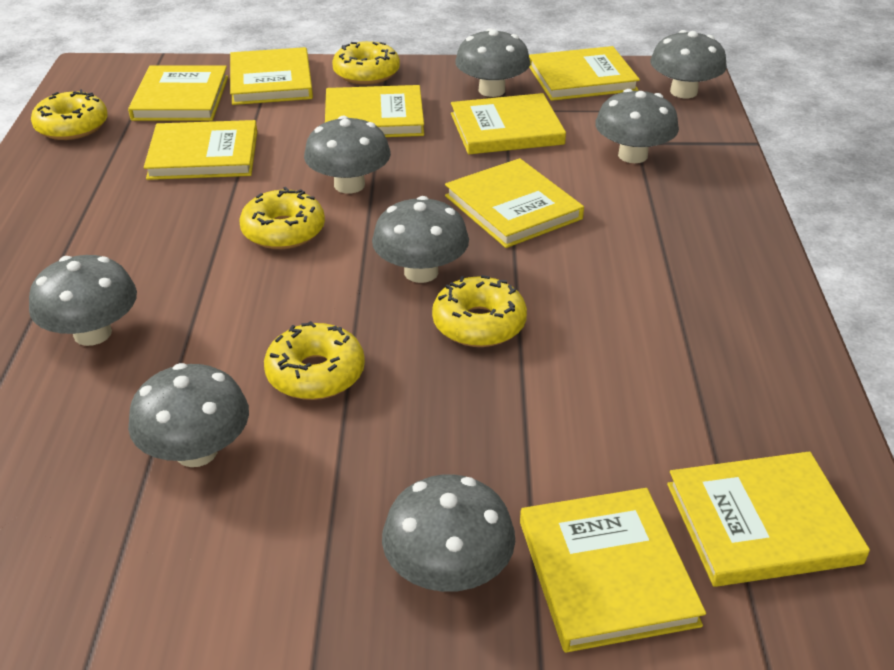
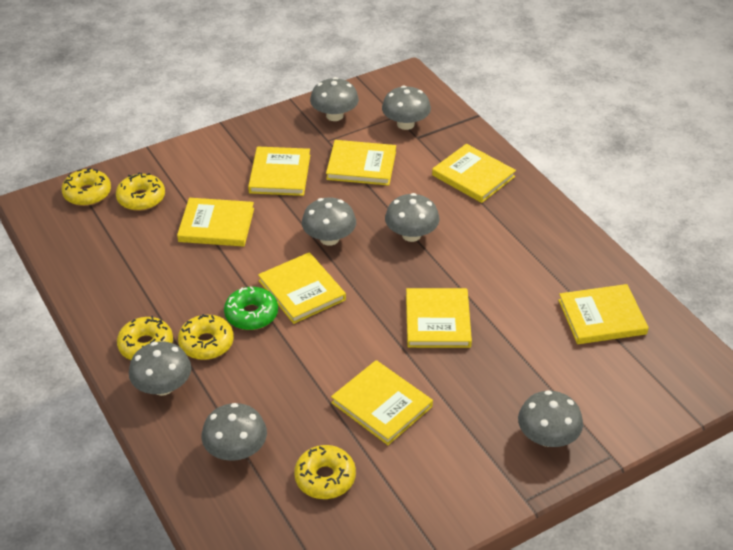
green donut: 0 -> 1
grey mushroom: 8 -> 7
yellow book: 9 -> 8

